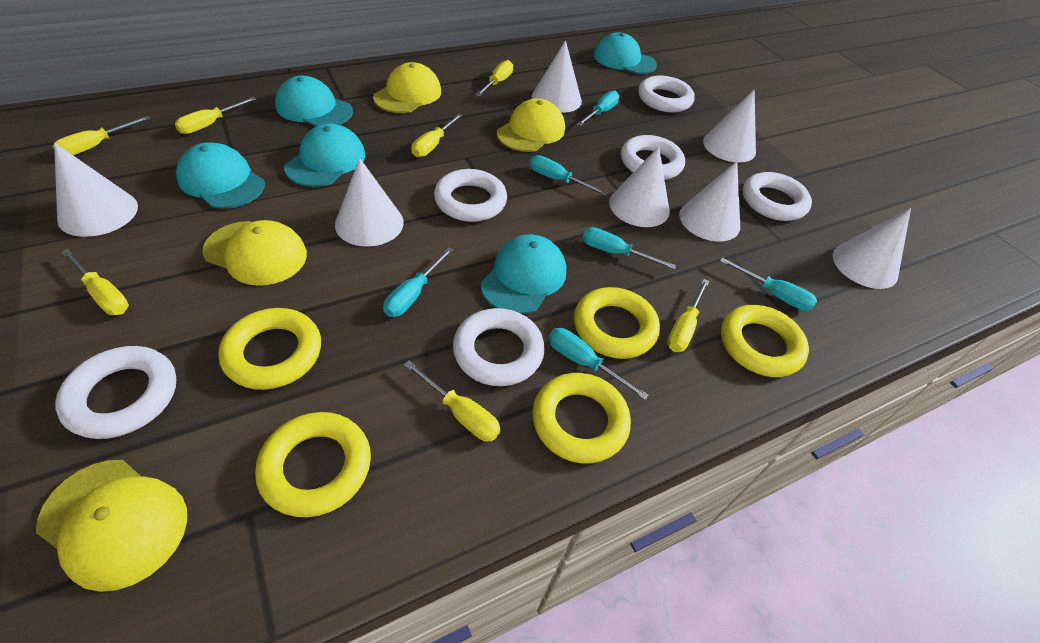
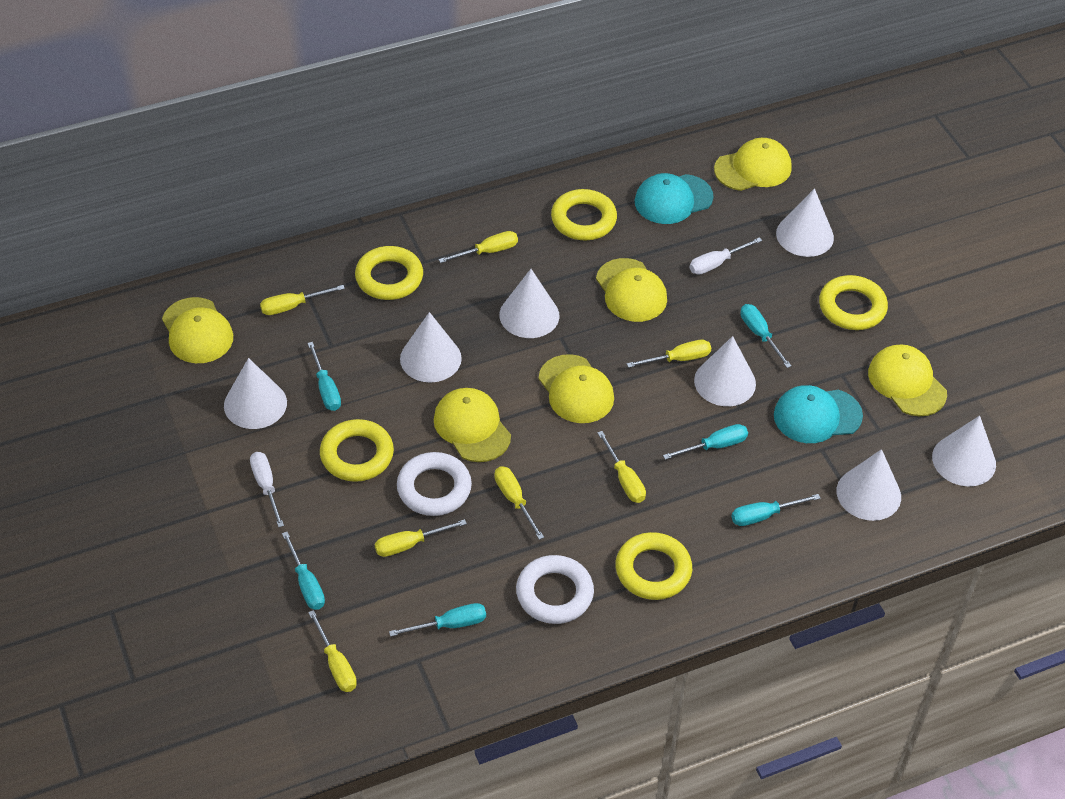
turquoise cap: 5 -> 2
white ring: 6 -> 2
white screwdriver: 0 -> 2
yellow cap: 4 -> 6

